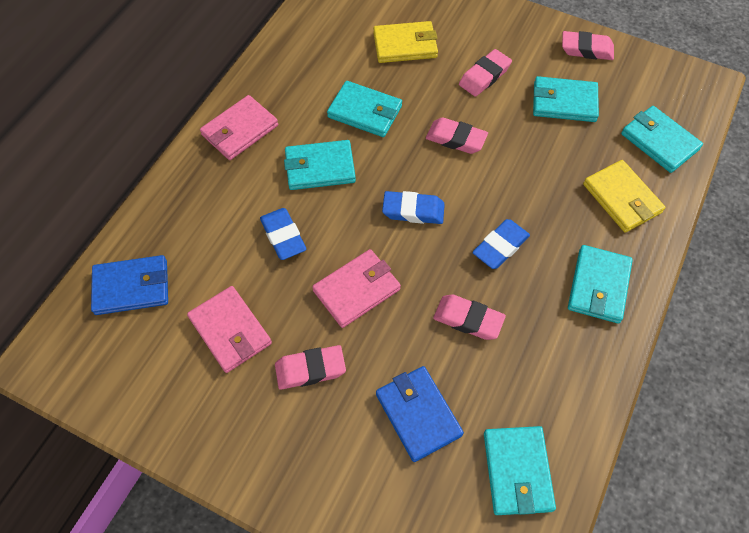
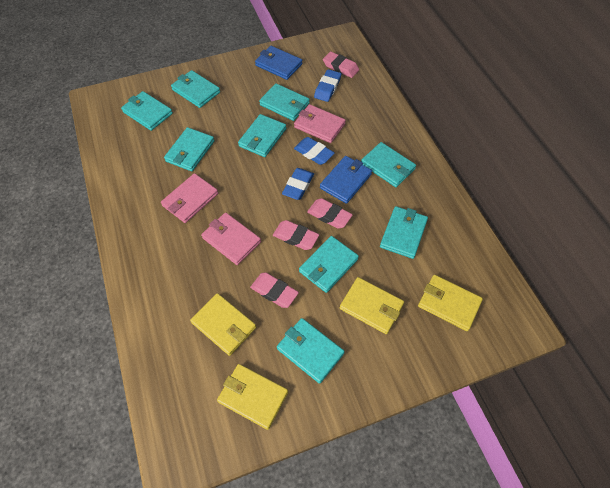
pink eraser: 5 -> 4
turquoise wallet: 6 -> 9
yellow wallet: 2 -> 4

